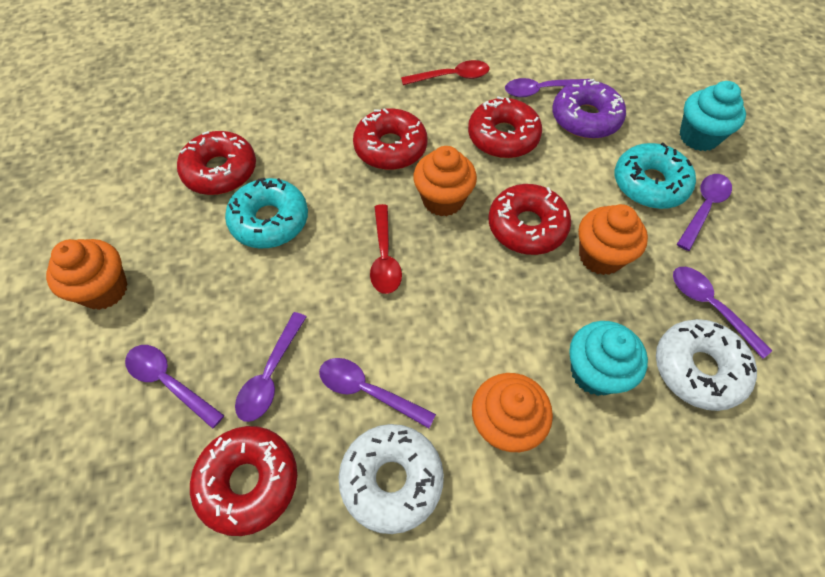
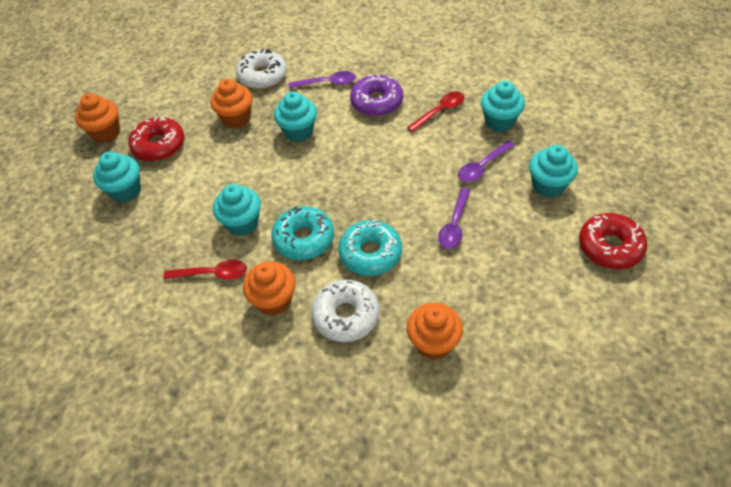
purple spoon: 6 -> 3
red donut: 5 -> 2
turquoise cupcake: 2 -> 5

